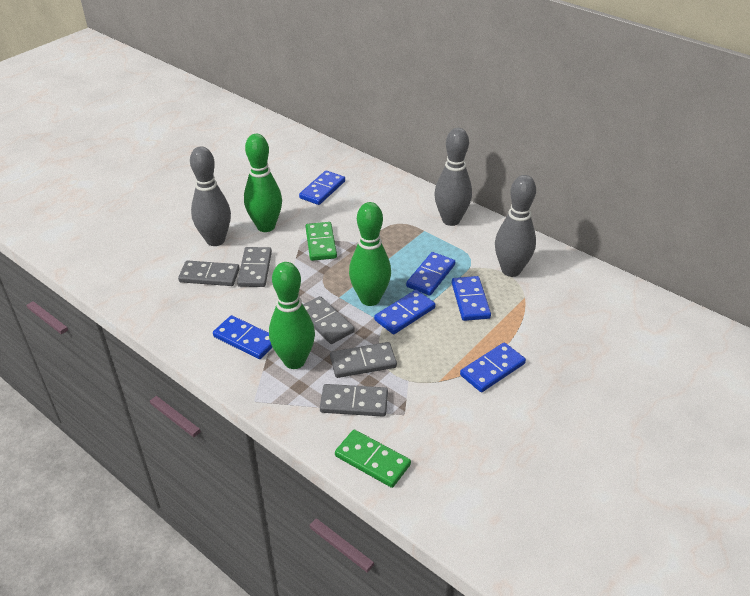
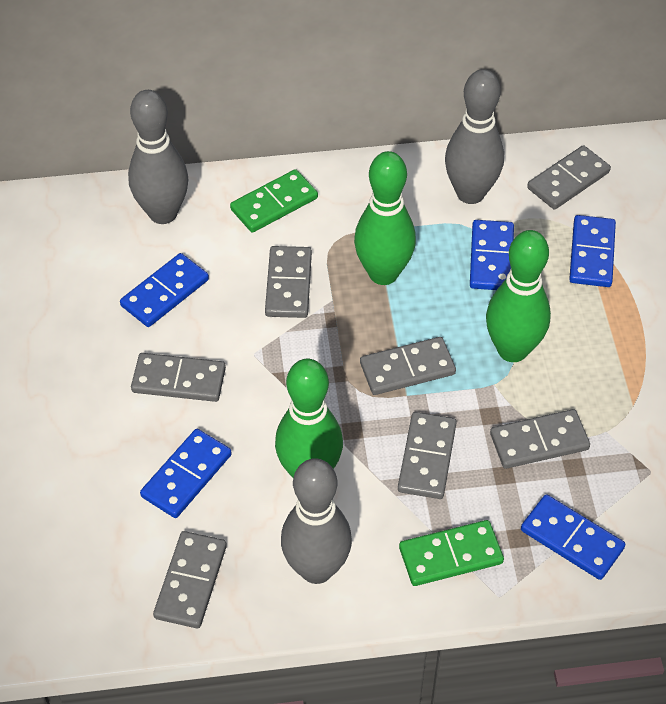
blue domino: 6 -> 5
grey domino: 5 -> 7

